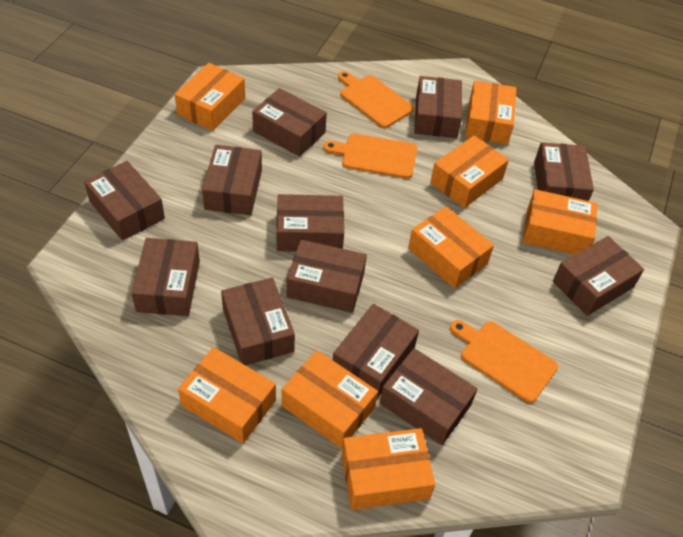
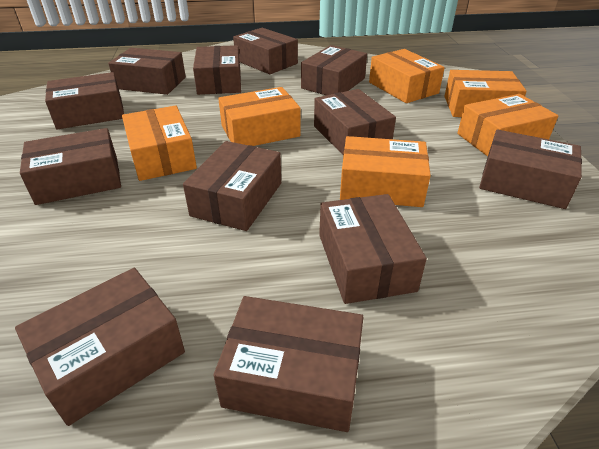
orange box: 8 -> 6
orange cutting board: 3 -> 0

